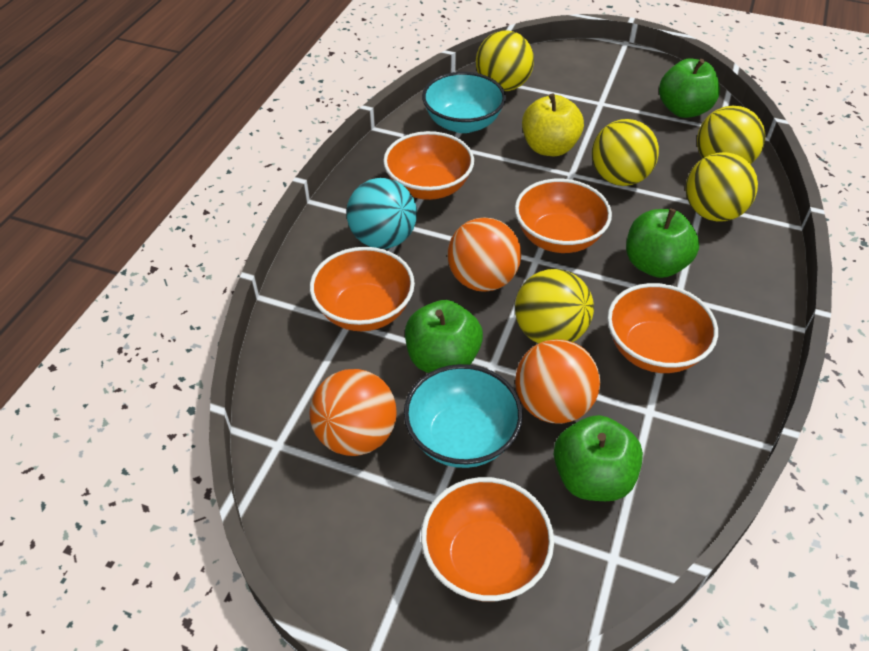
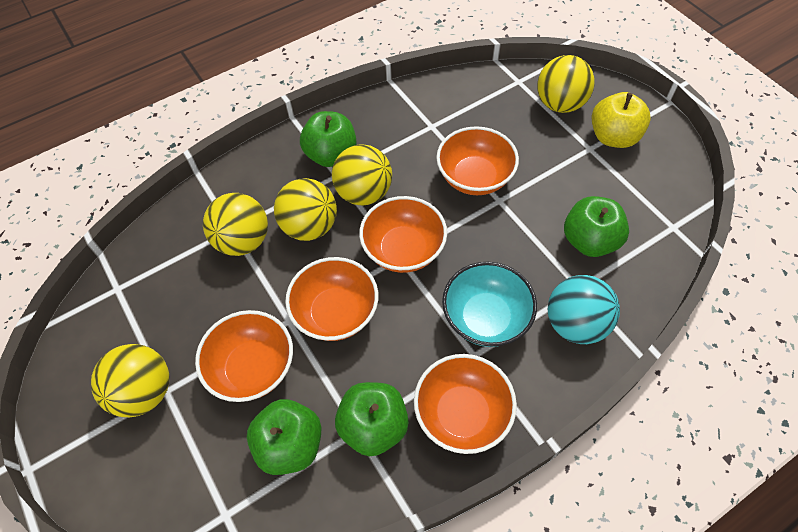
orange ball: 3 -> 0
turquoise bowl: 2 -> 1

